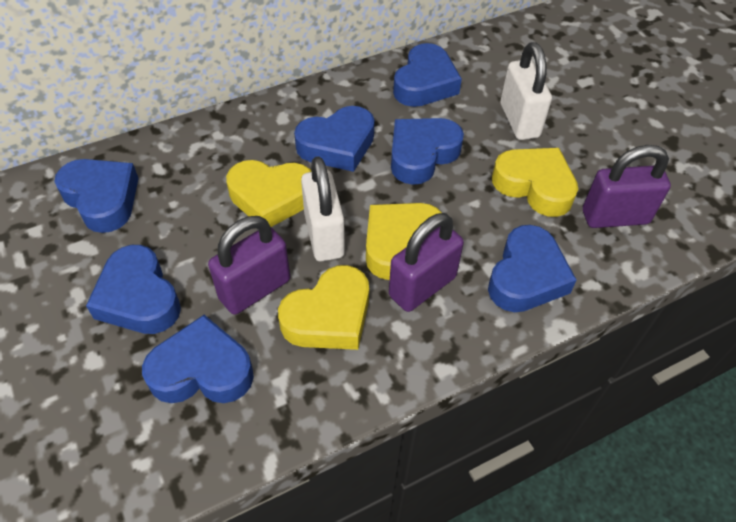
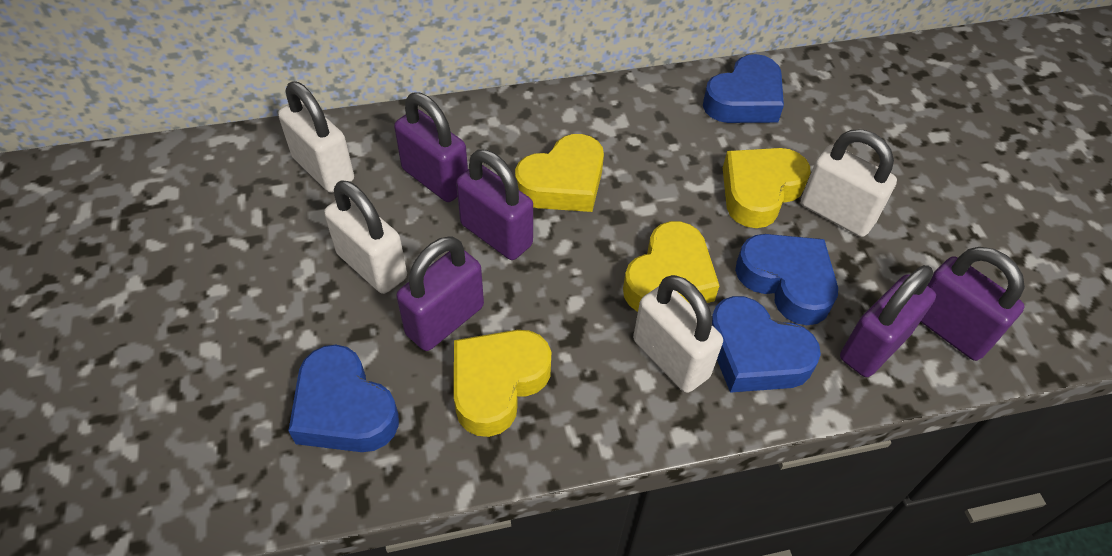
blue heart: 7 -> 4
purple padlock: 3 -> 5
white padlock: 2 -> 4

